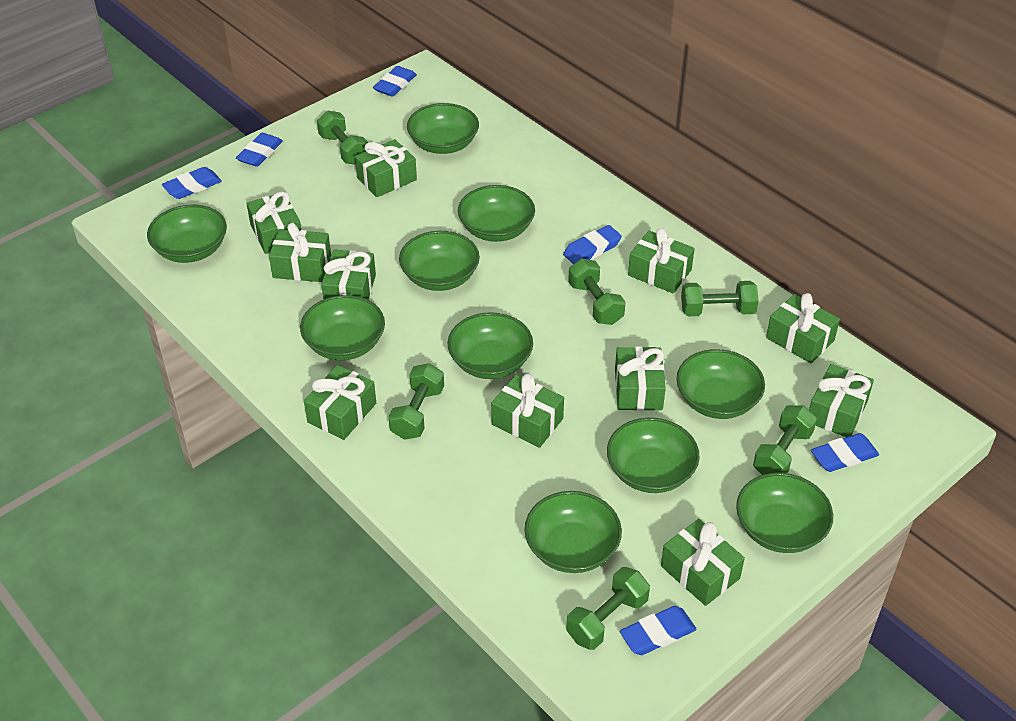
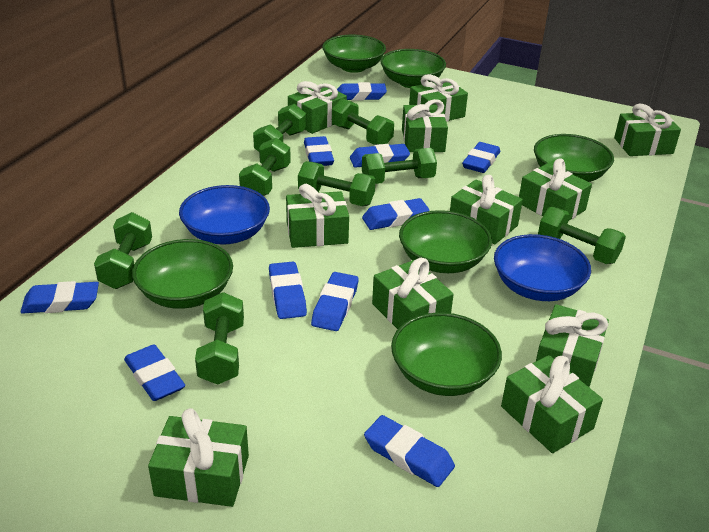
blue bowl: 0 -> 2
blue eraser: 6 -> 10
green bowl: 10 -> 6
green dumbbell: 6 -> 8

